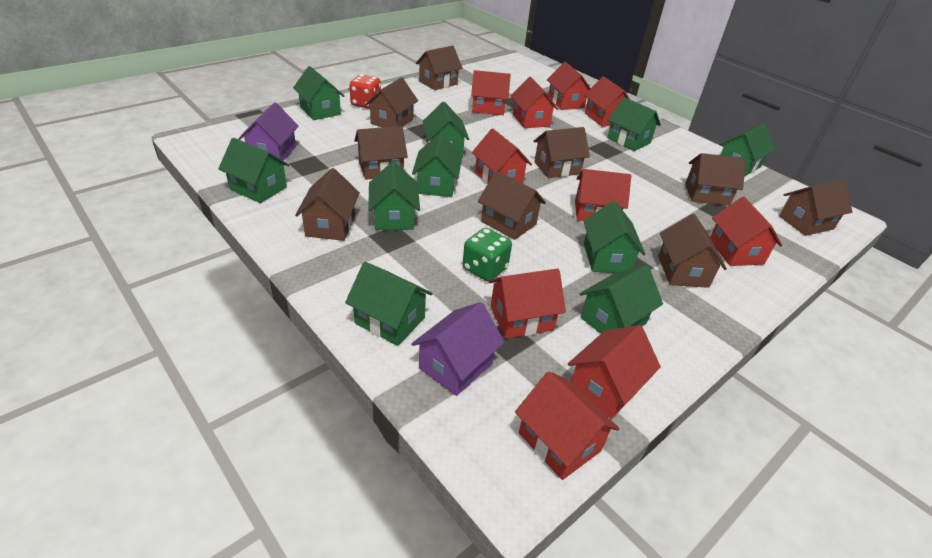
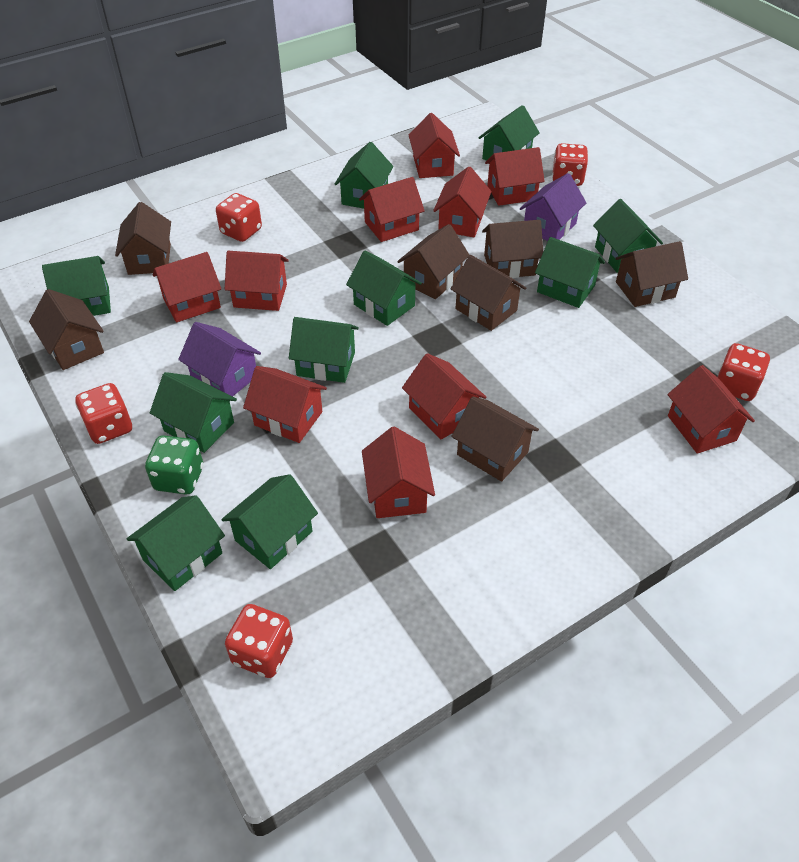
brown house: 9 -> 7
red dice: 1 -> 5

